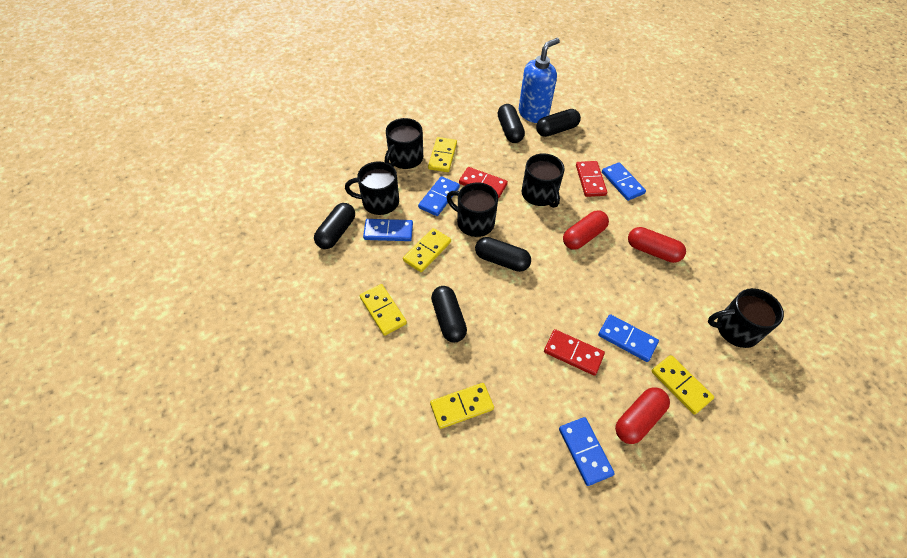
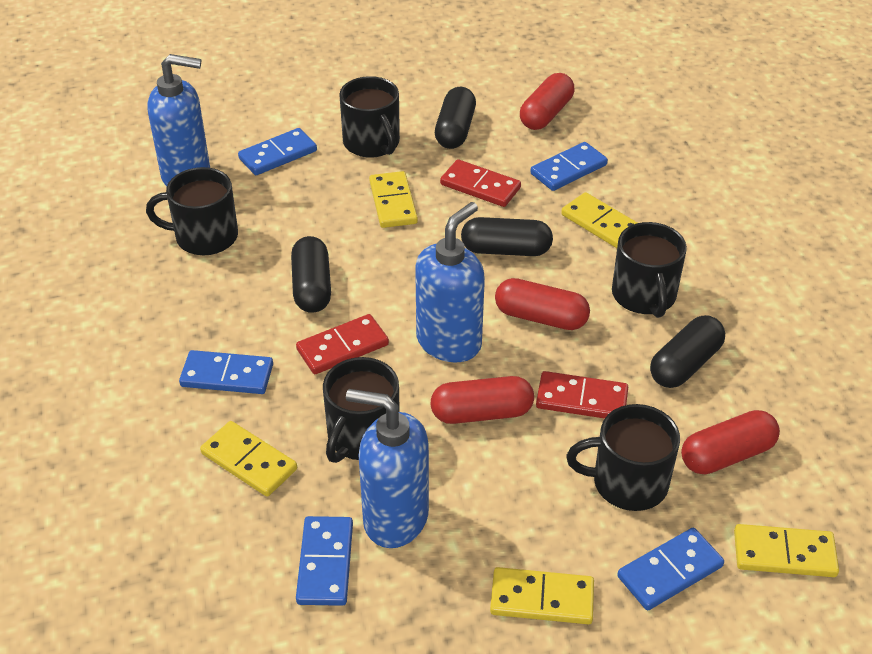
black capsule: 5 -> 4
blue soap dispenser: 1 -> 3
red capsule: 3 -> 4

